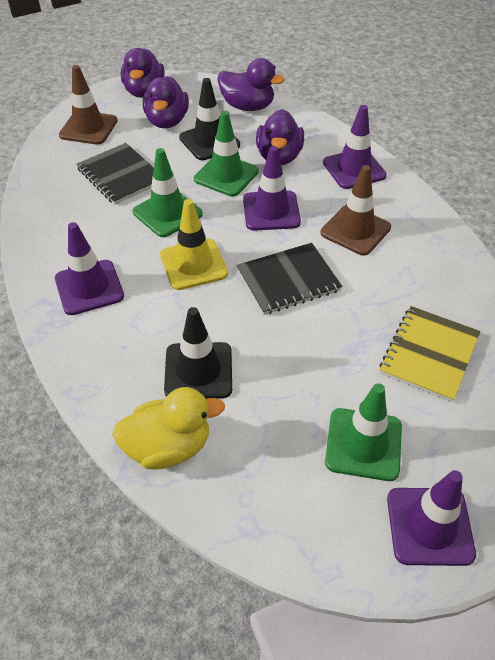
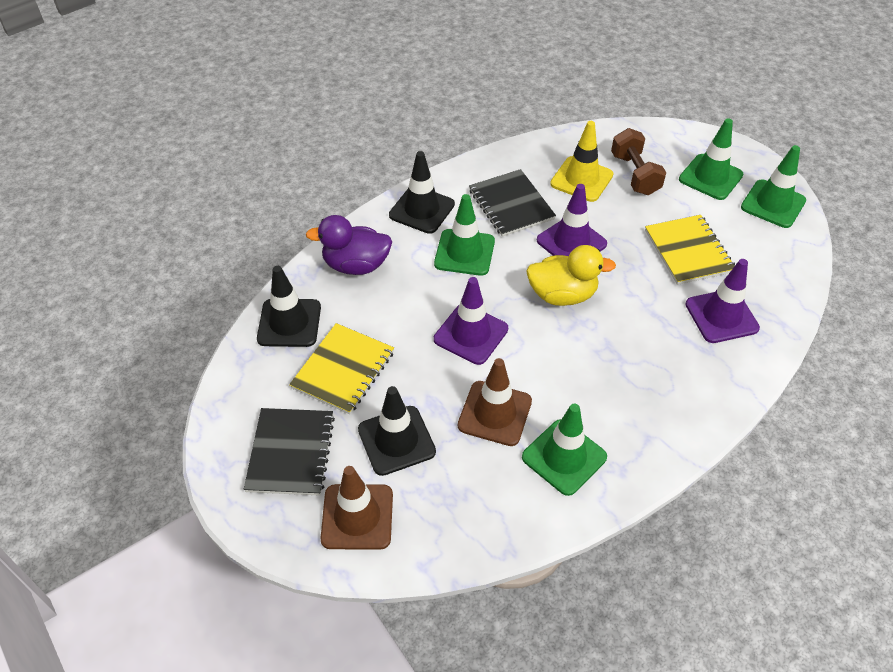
black traffic cone: 2 -> 3
brown dumbbell: 0 -> 1
green traffic cone: 3 -> 4
purple duck: 4 -> 1
purple traffic cone: 4 -> 3
yellow notebook: 1 -> 2

